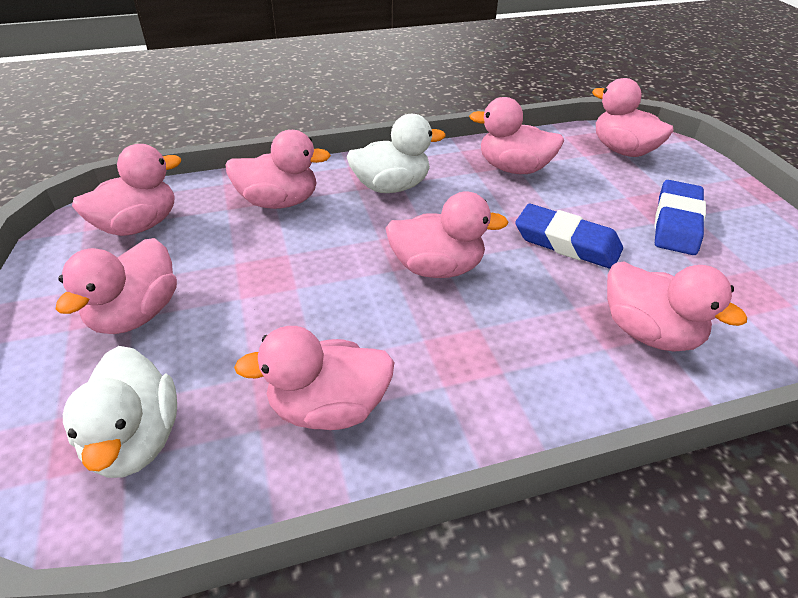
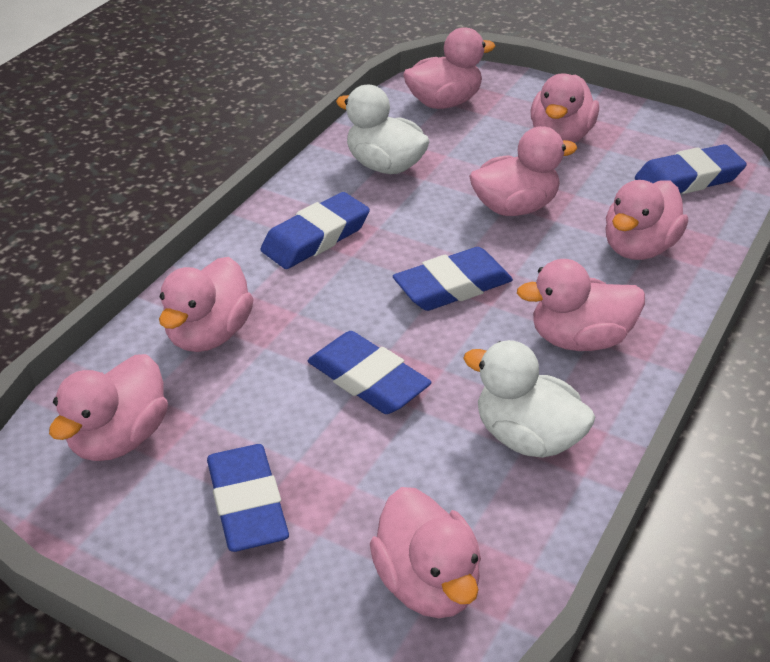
blue eraser: 2 -> 5

